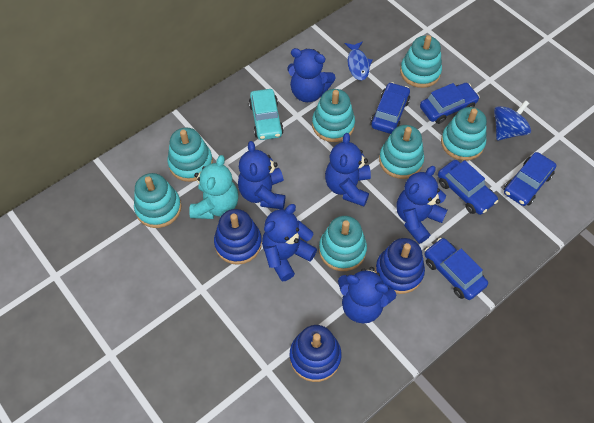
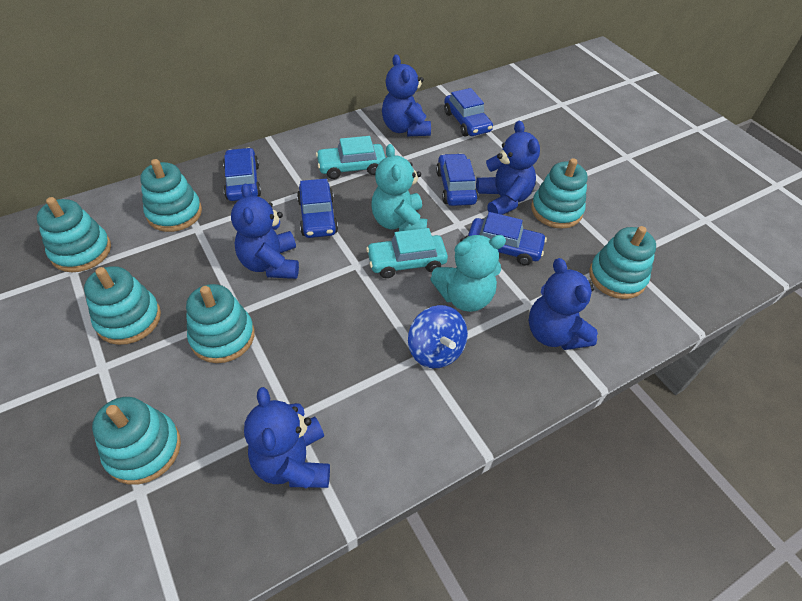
blue fish: 1 -> 0
blue stacking toy: 3 -> 0
blue teddy bear: 6 -> 5
turquoise car: 1 -> 2
turquoise teddy bear: 1 -> 2

